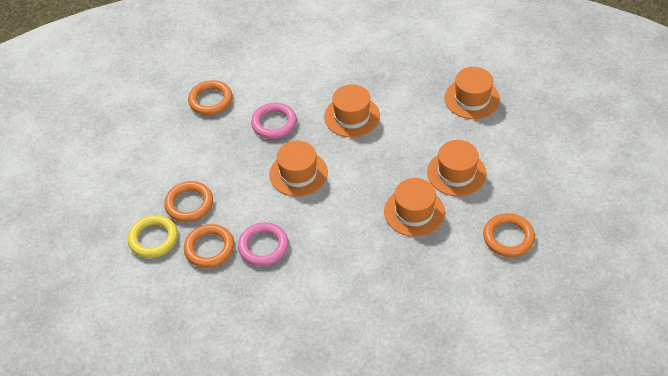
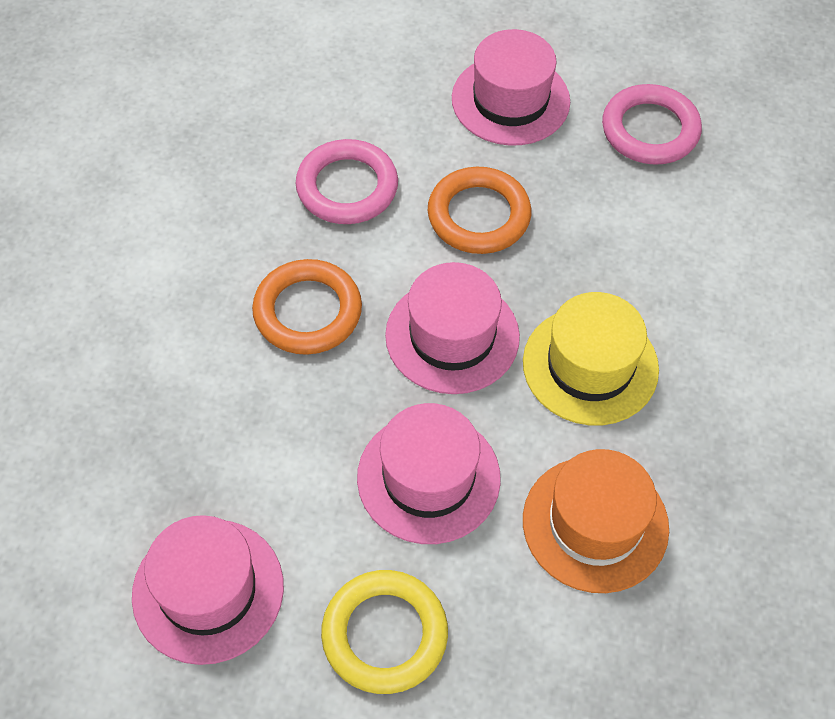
orange hat: 5 -> 1
orange ring: 4 -> 2
pink hat: 0 -> 4
yellow hat: 0 -> 1

